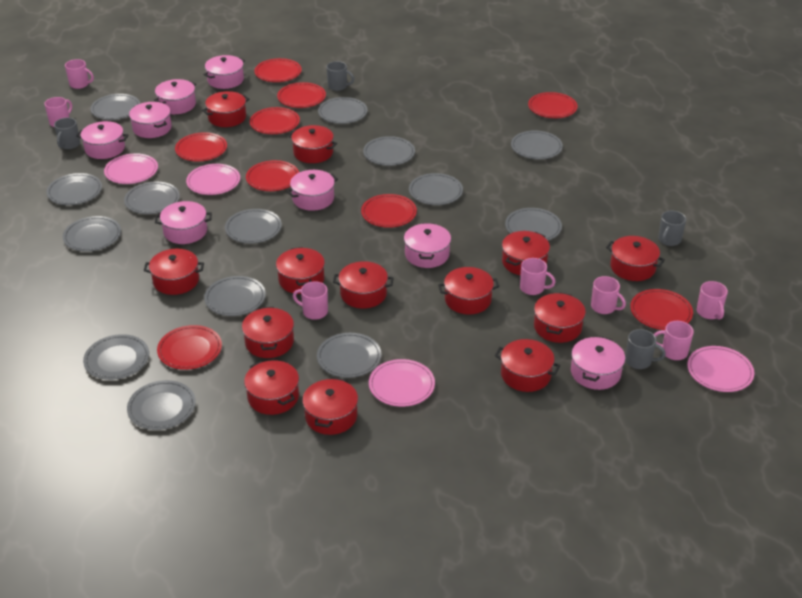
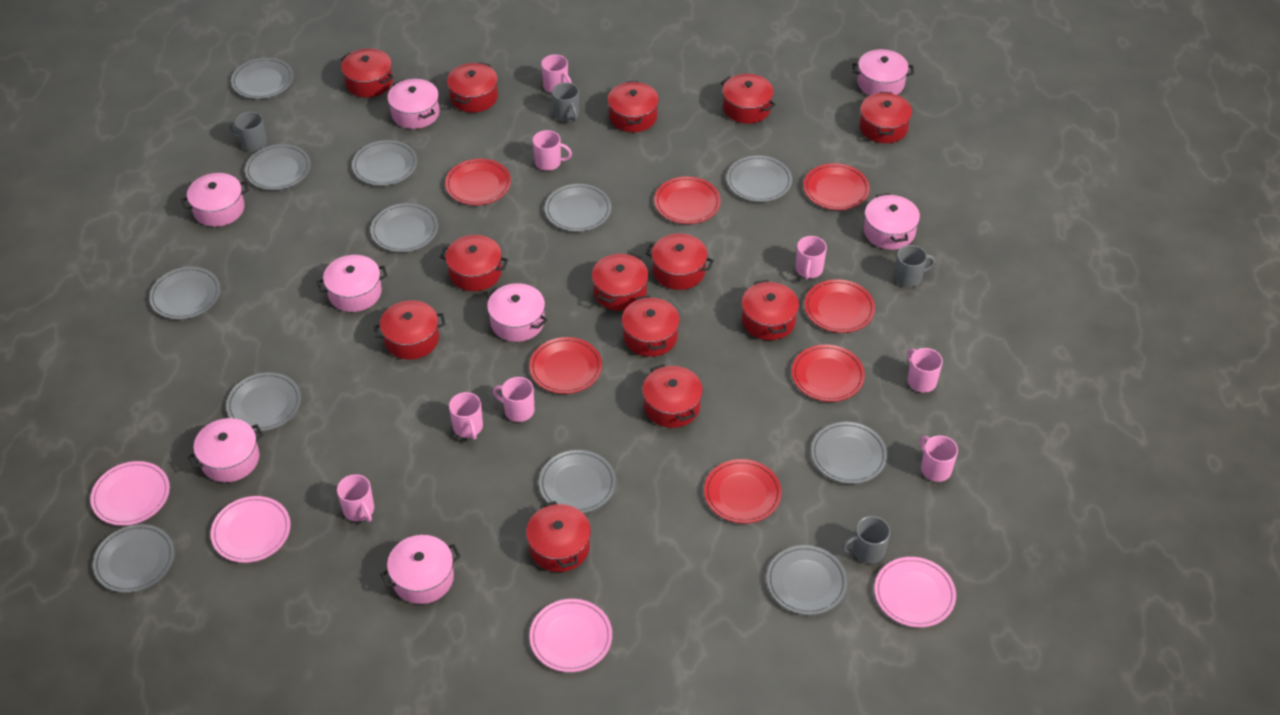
grey plate: 14 -> 12
pink mug: 7 -> 8
red plate: 9 -> 7

